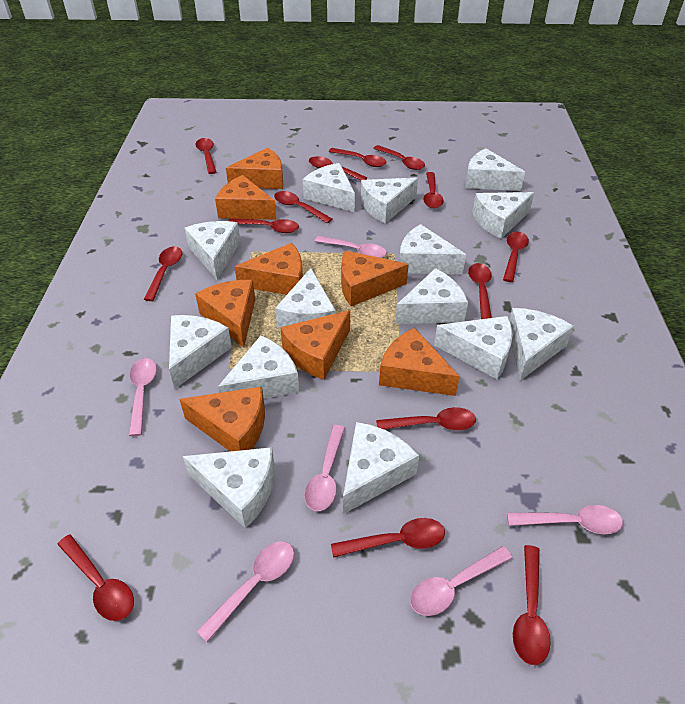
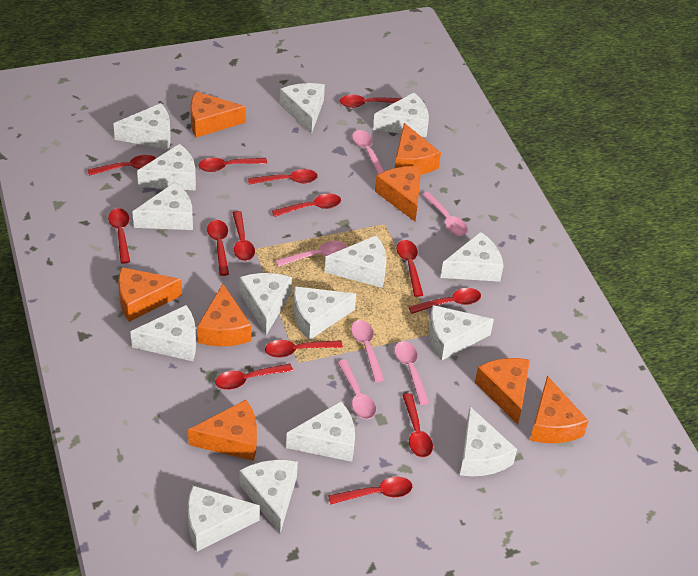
white cheese: 14 -> 15

